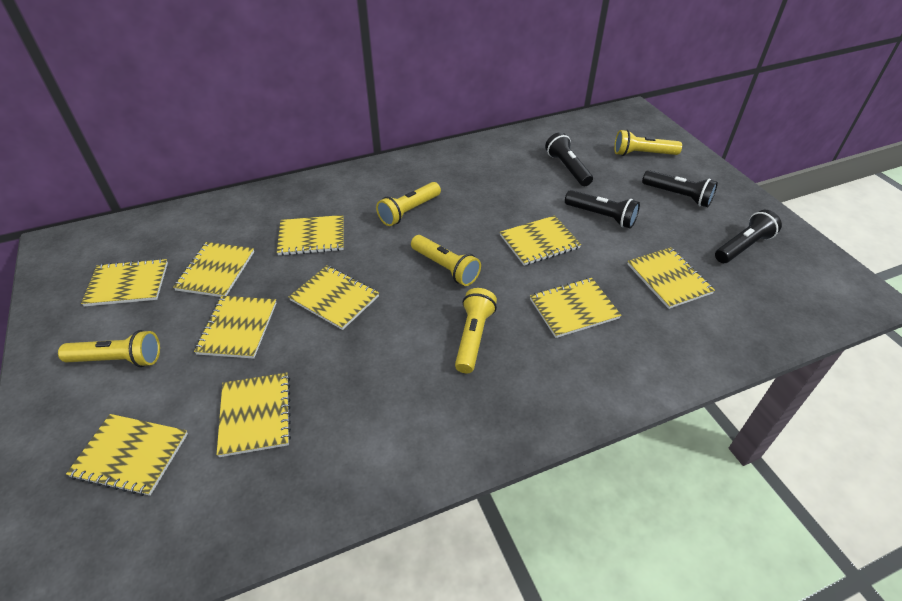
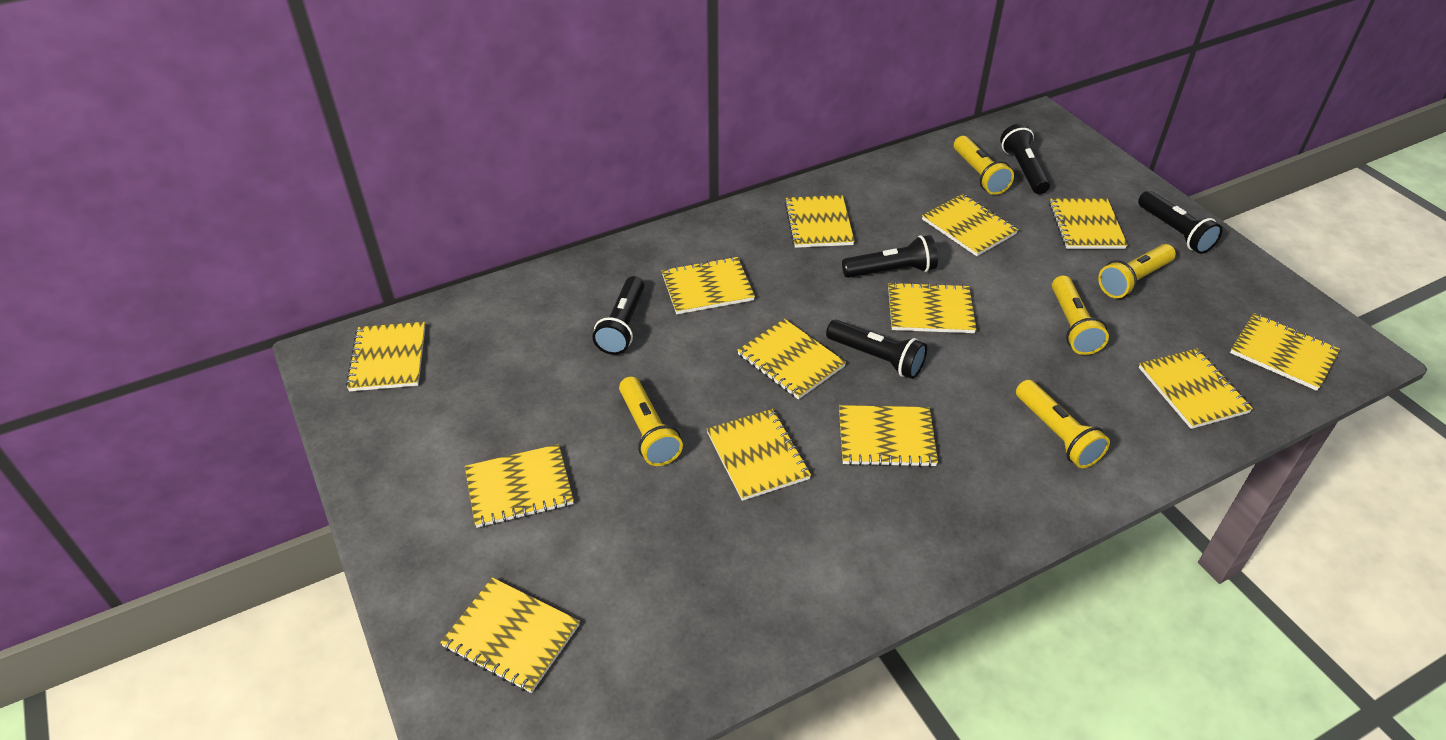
black flashlight: 4 -> 5
yellow notebook: 10 -> 13

